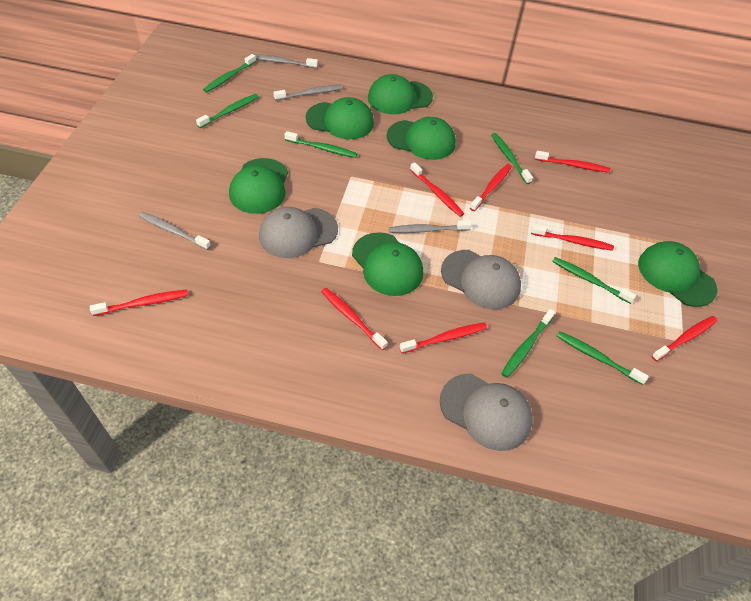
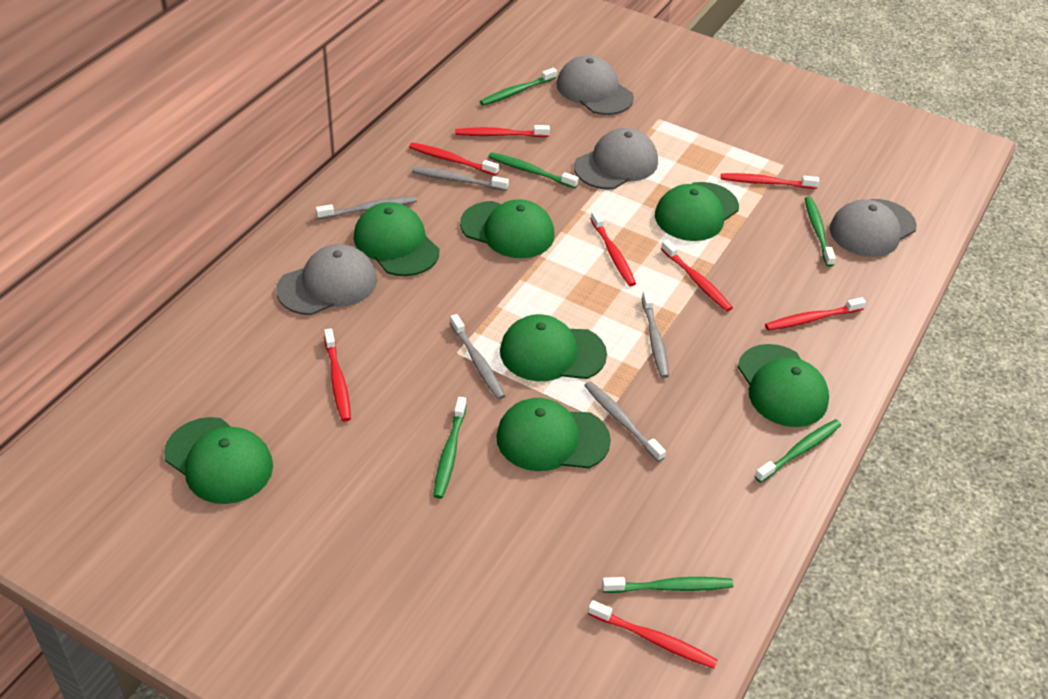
green cap: 6 -> 7
green toothbrush: 7 -> 6
grey cap: 3 -> 4
grey toothbrush: 4 -> 5

